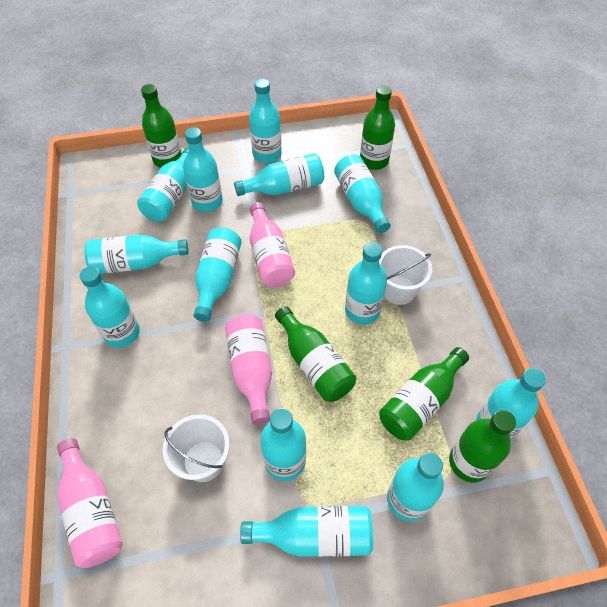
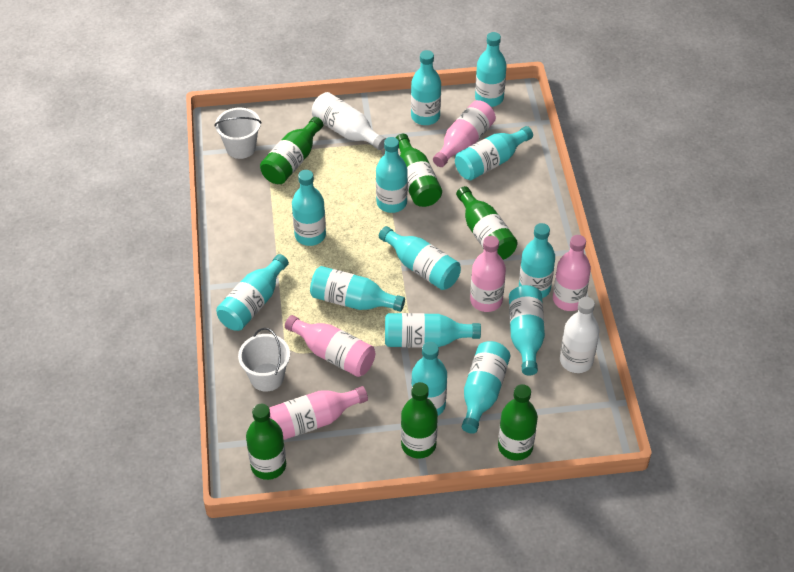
green bottle: 5 -> 6
pink bottle: 3 -> 5
white bottle: 0 -> 2

